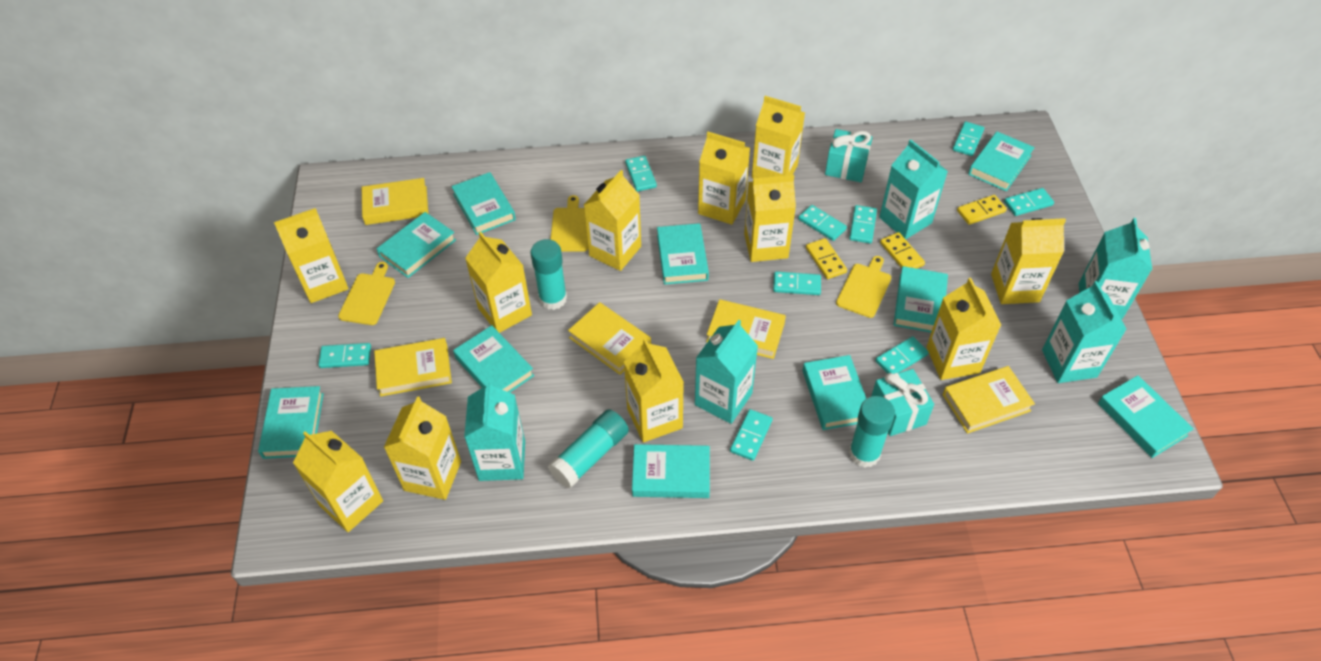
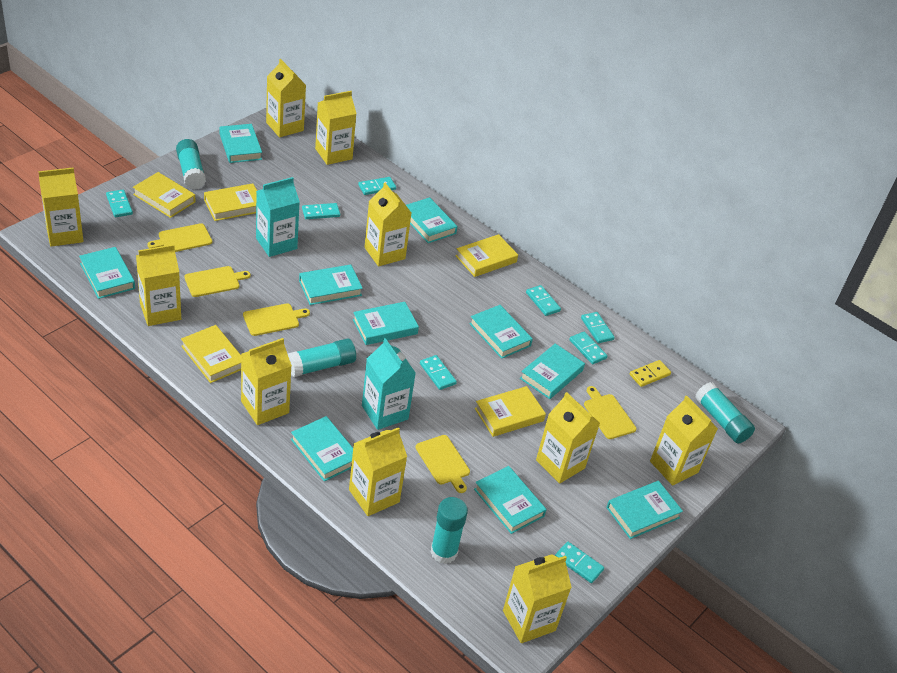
turquoise carton: 5 -> 2
turquoise domino: 9 -> 8
turquoise gift: 2 -> 0
turquoise glue stick: 3 -> 4
yellow carton: 11 -> 10
yellow cutting board: 3 -> 5
yellow domino: 3 -> 1

